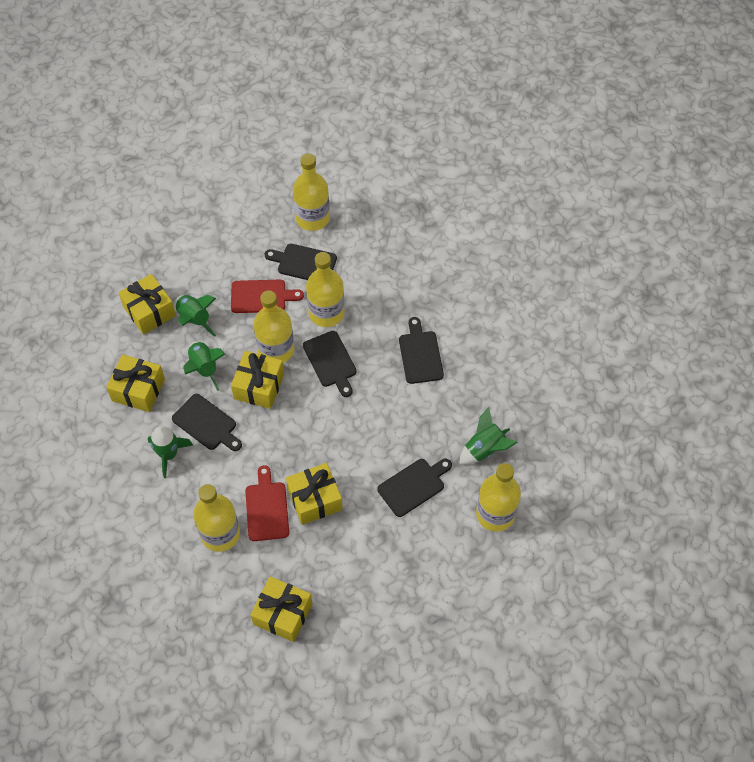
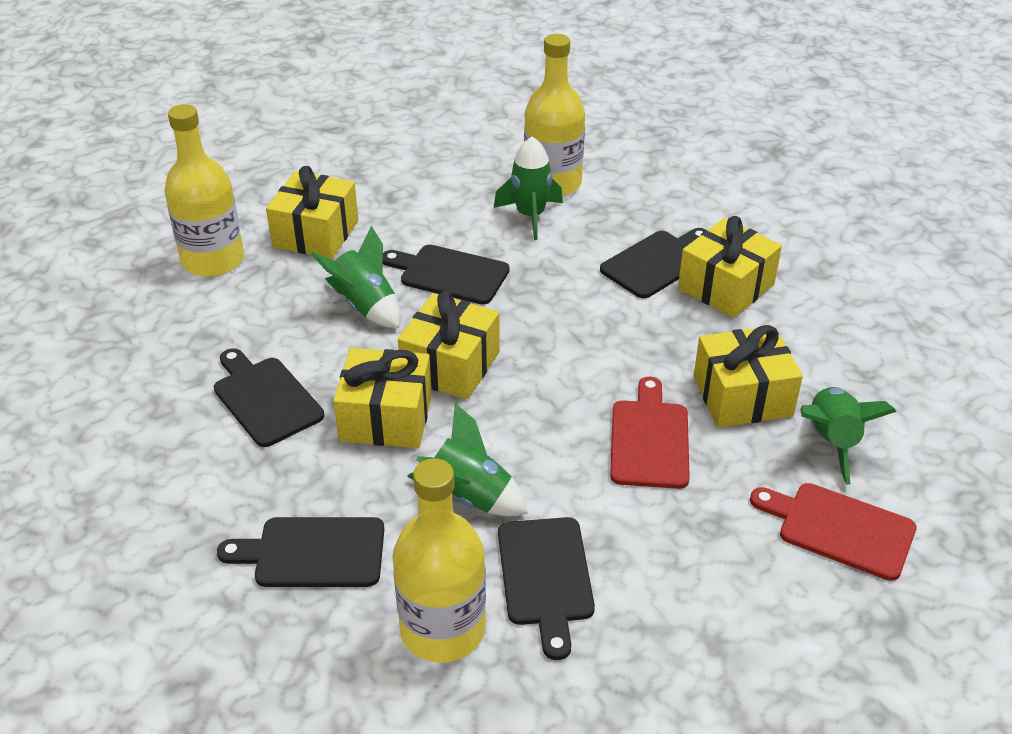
yellow bottle: 5 -> 3

